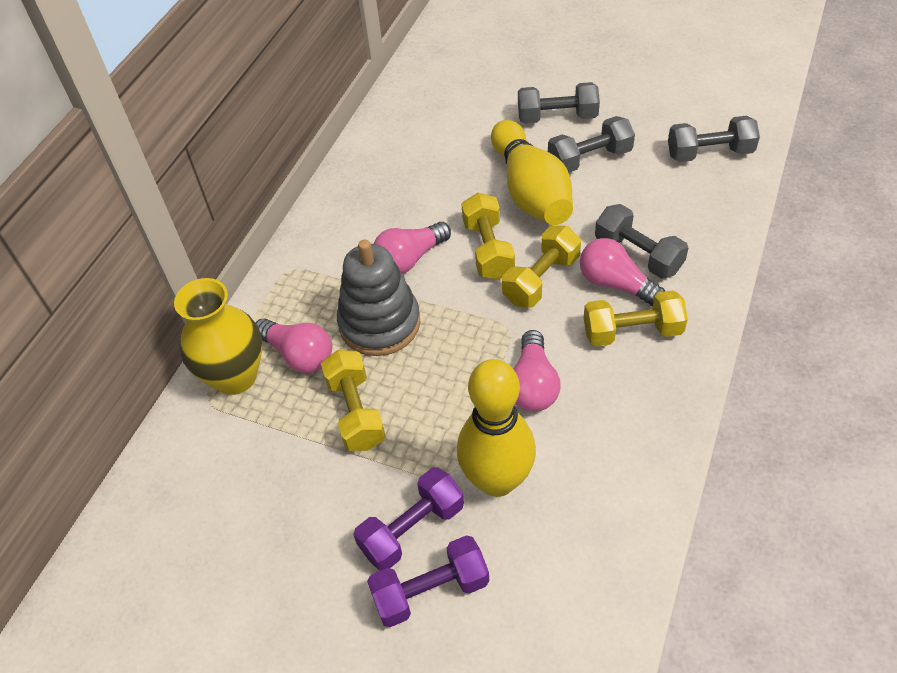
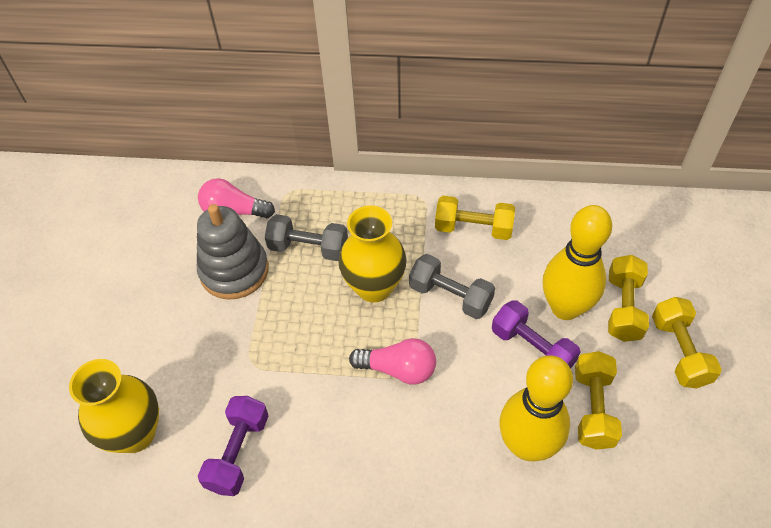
grey dumbbell: 4 -> 2
pink light bulb: 4 -> 2
yellow vase: 1 -> 2

